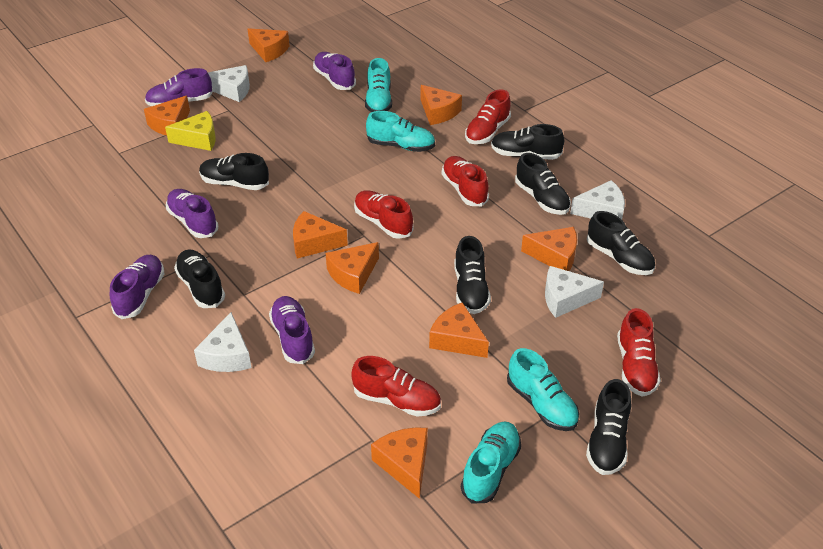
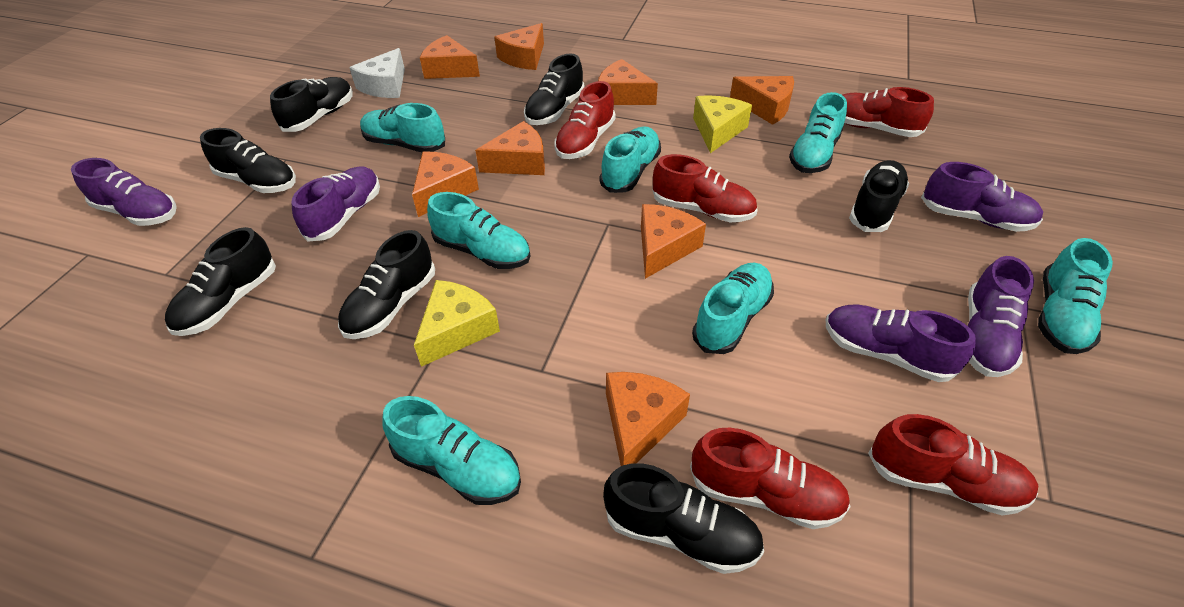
turquoise shoe: 4 -> 7
white cheese: 4 -> 1
yellow cheese: 1 -> 2

